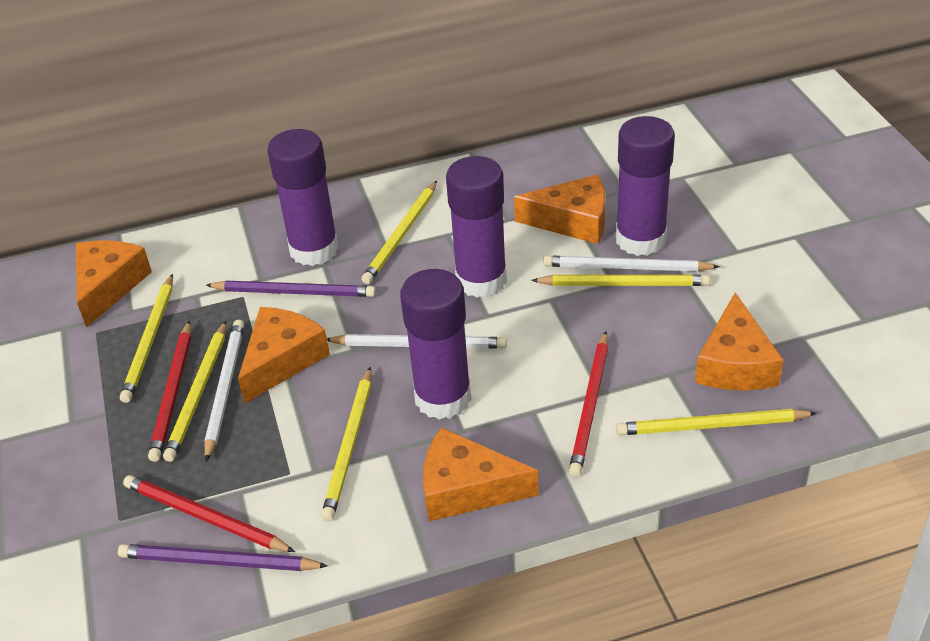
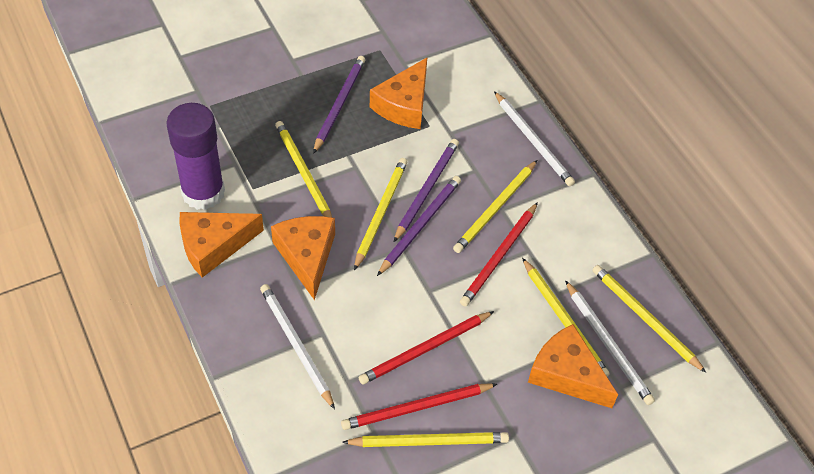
orange cheese: 5 -> 4
purple glue stick: 4 -> 1
purple pencil: 2 -> 3

